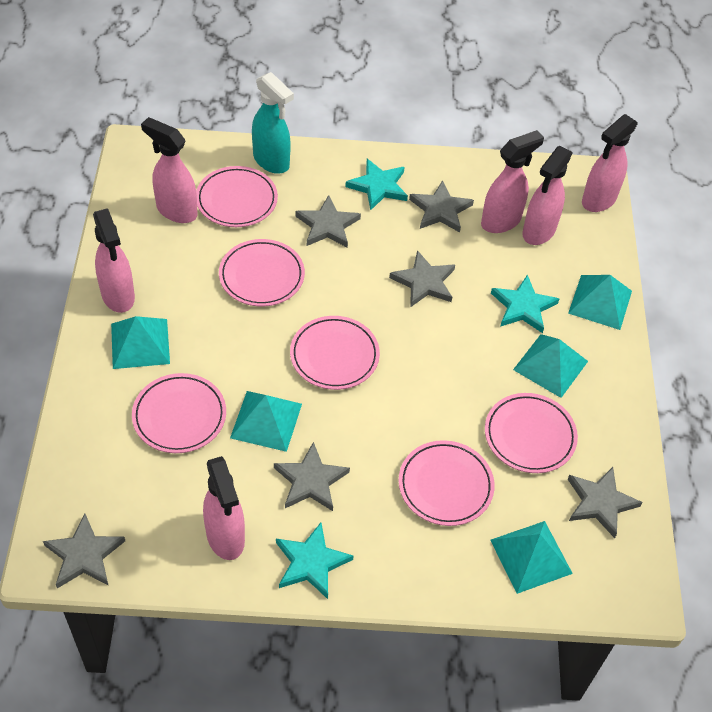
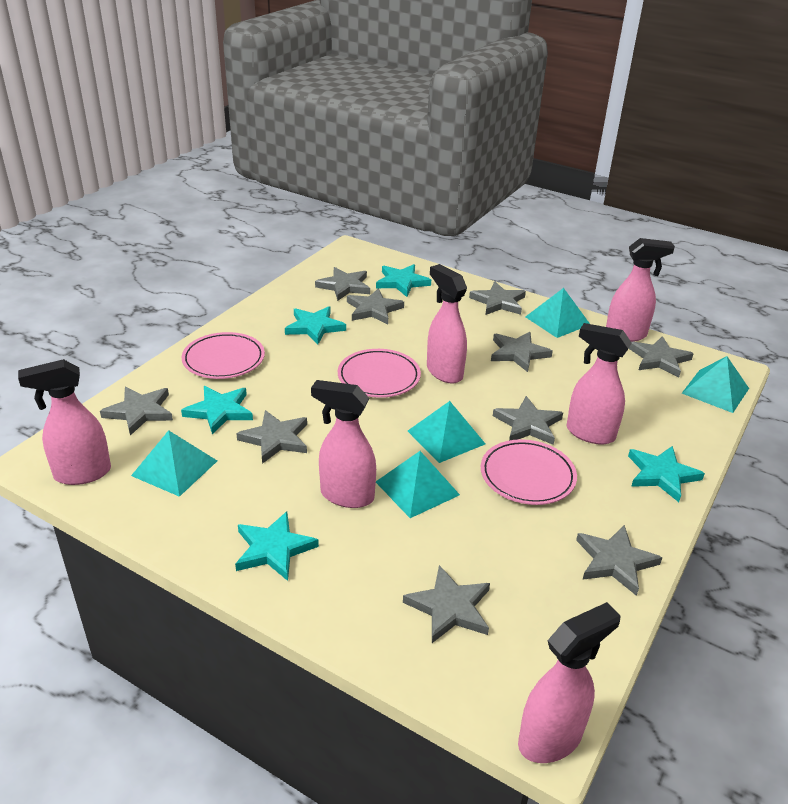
grey star: 6 -> 10
pink plate: 6 -> 3
turquoise spray bottle: 1 -> 0
turquoise star: 3 -> 5

